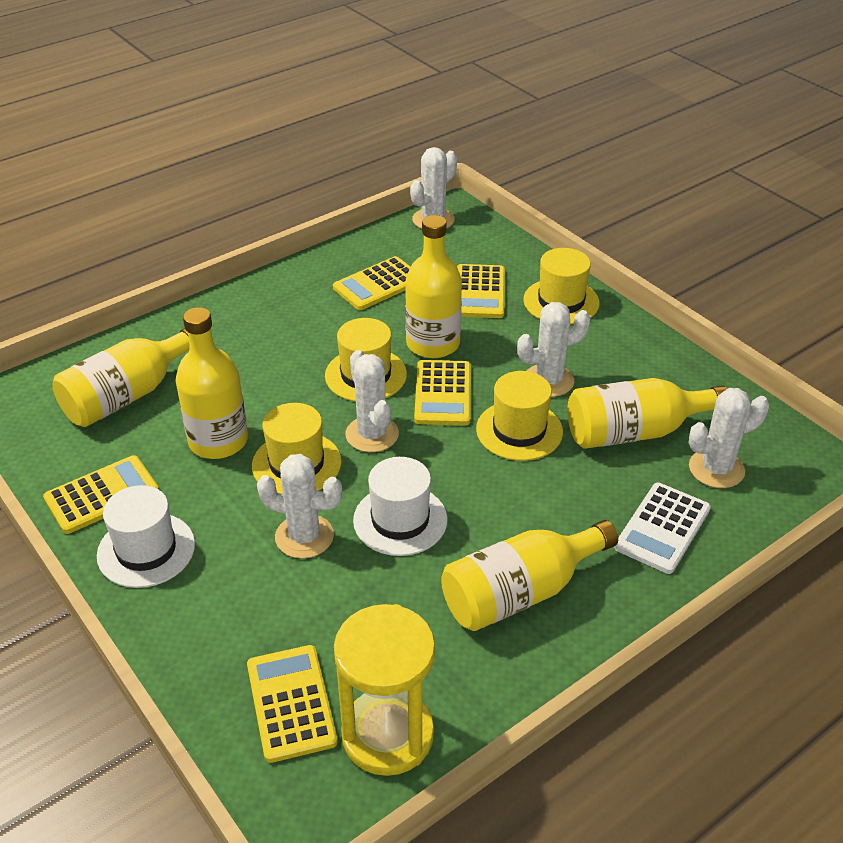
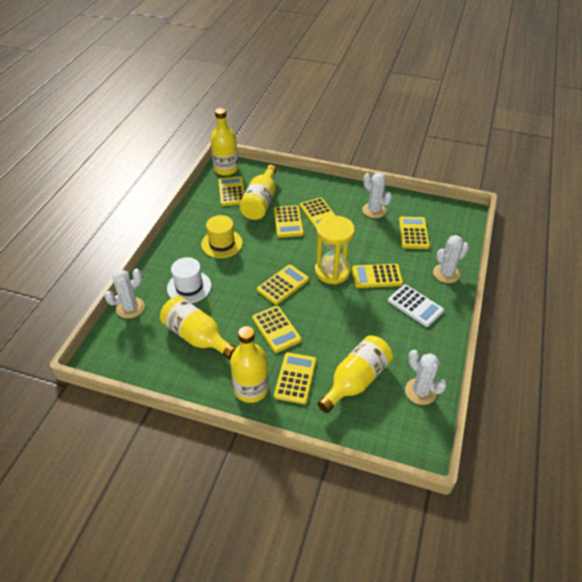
white cactus: 5 -> 4
white hat: 2 -> 1
yellow calculator: 5 -> 8
yellow hat: 4 -> 1

